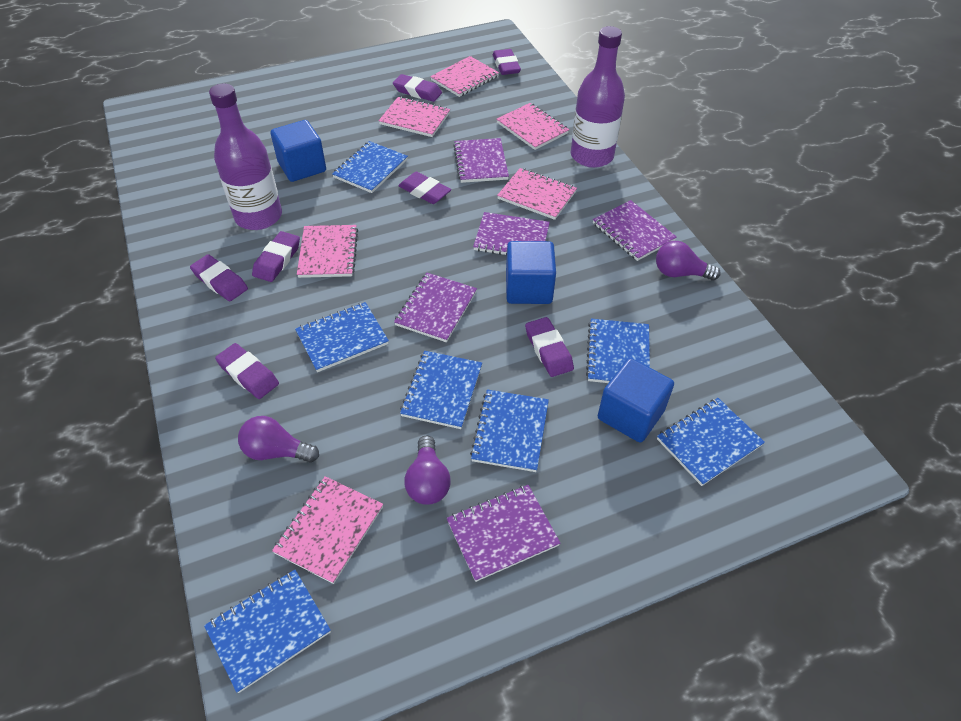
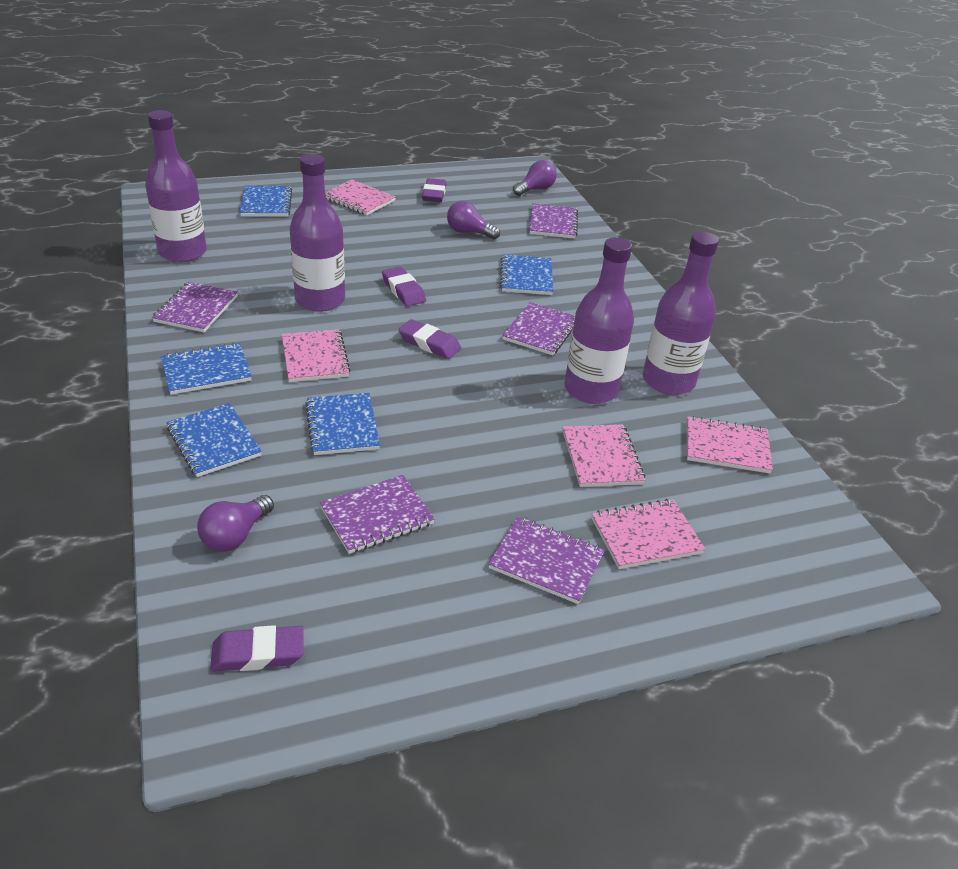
blue cube: 3 -> 0
blue notebook: 7 -> 5
pink notebook: 6 -> 5
purple bottle: 2 -> 4
purple eraser: 7 -> 4

